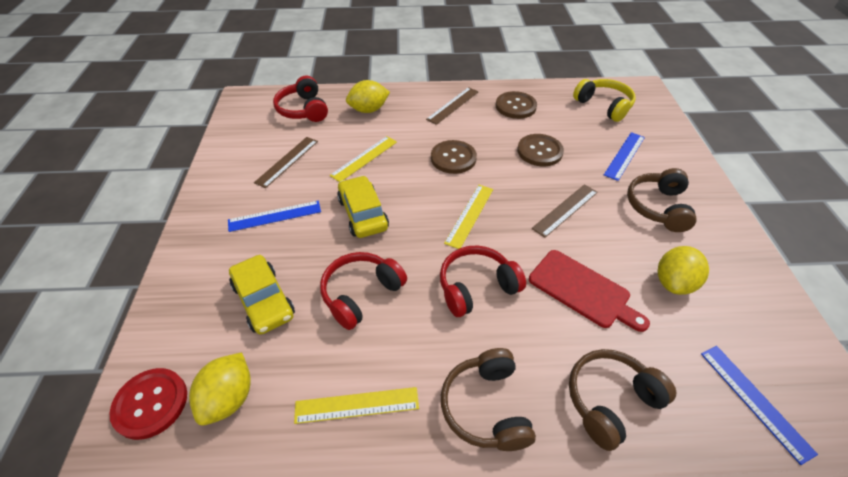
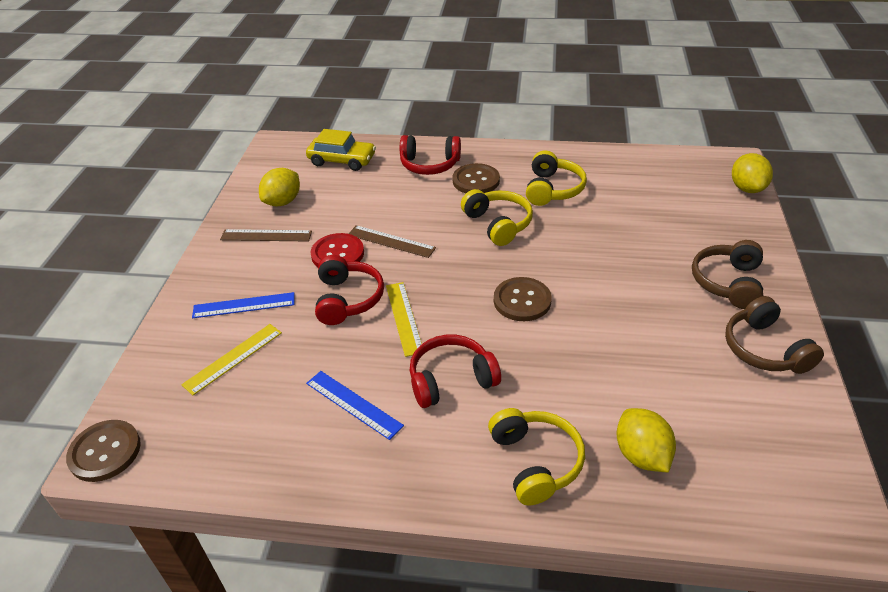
blue ruler: 3 -> 2
brown headphones: 3 -> 2
brown ruler: 3 -> 2
red cutting board: 1 -> 0
yellow car: 2 -> 1
yellow headphones: 1 -> 3
yellow ruler: 3 -> 2

